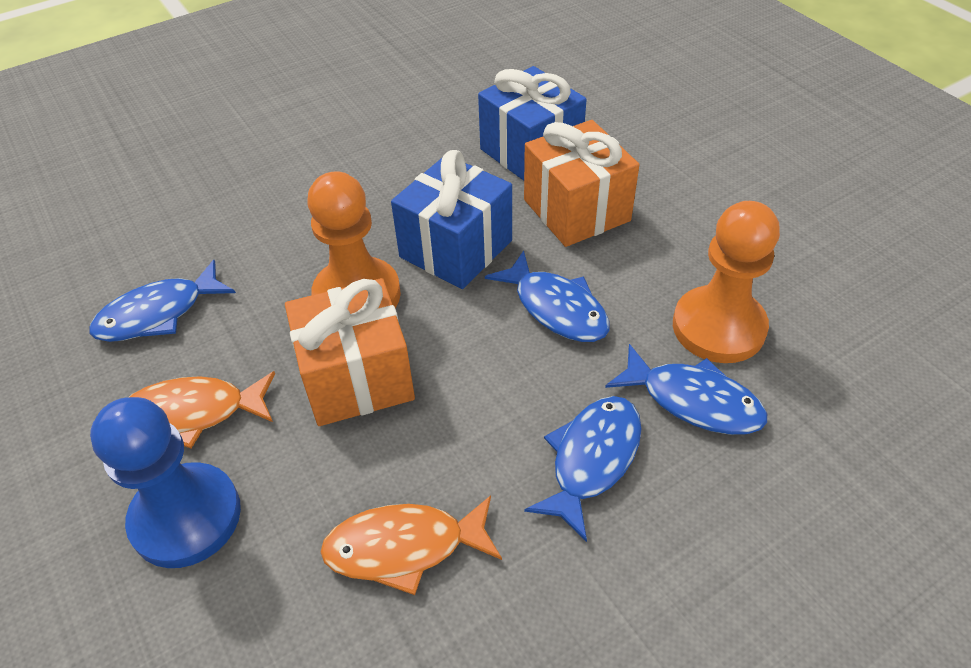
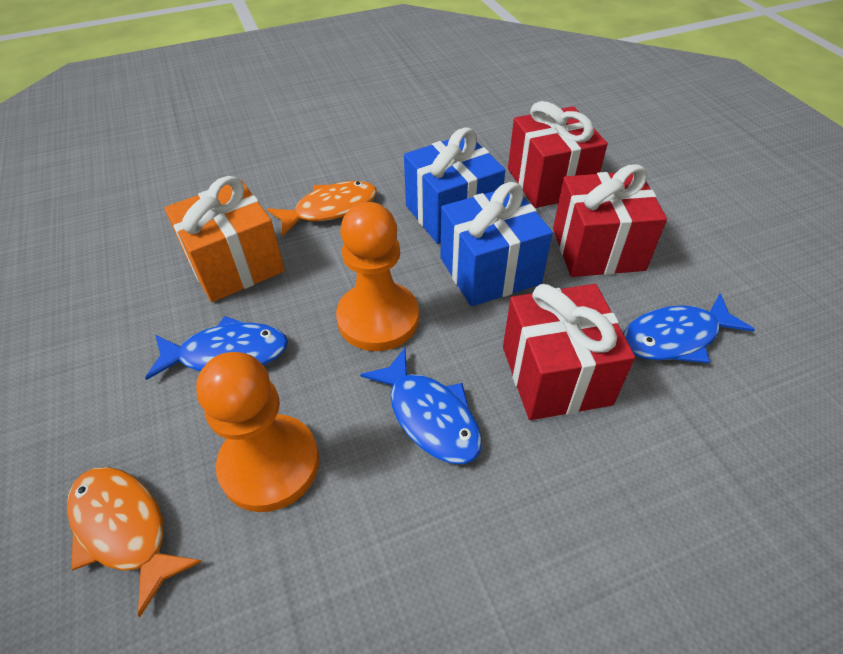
blue fish: 4 -> 3
blue pawn: 1 -> 0
orange gift: 2 -> 1
red gift: 0 -> 3

